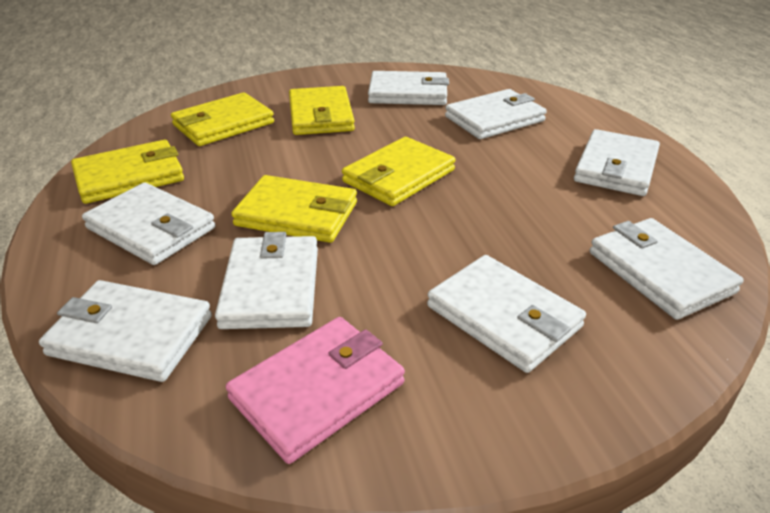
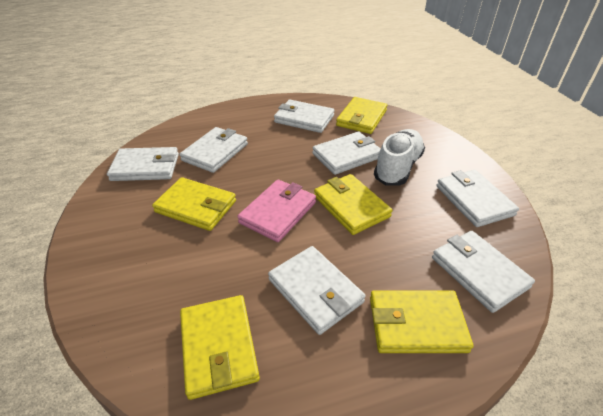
white shoe: 0 -> 1
white wallet: 8 -> 7

